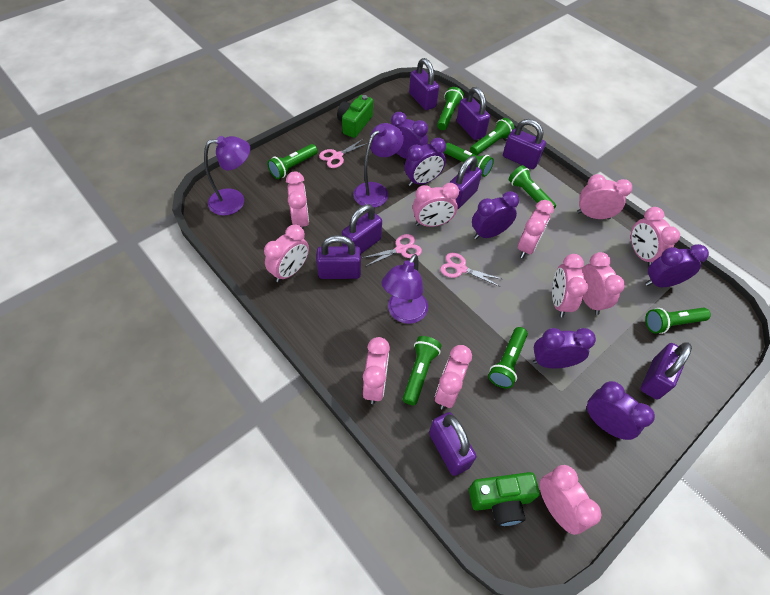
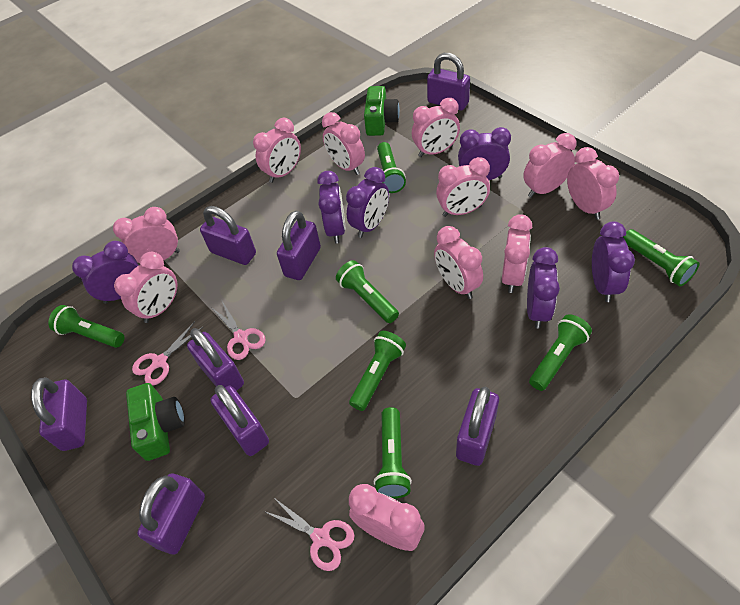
green flashlight: 8 -> 7
purple lamp: 3 -> 0

